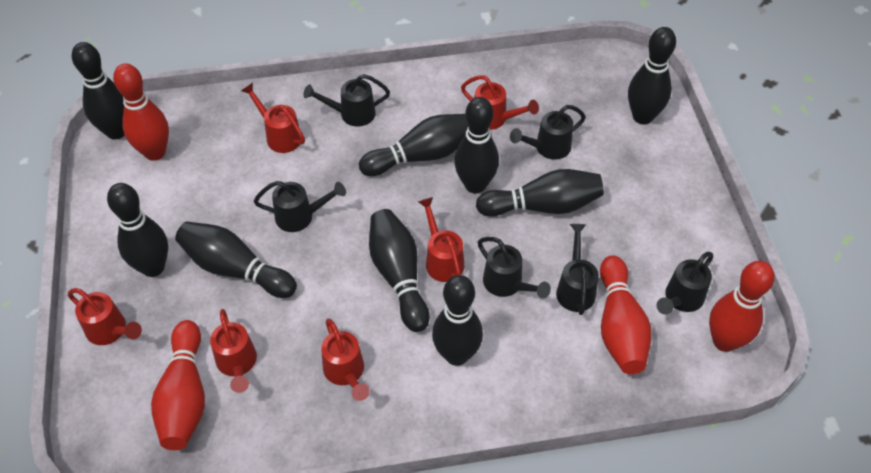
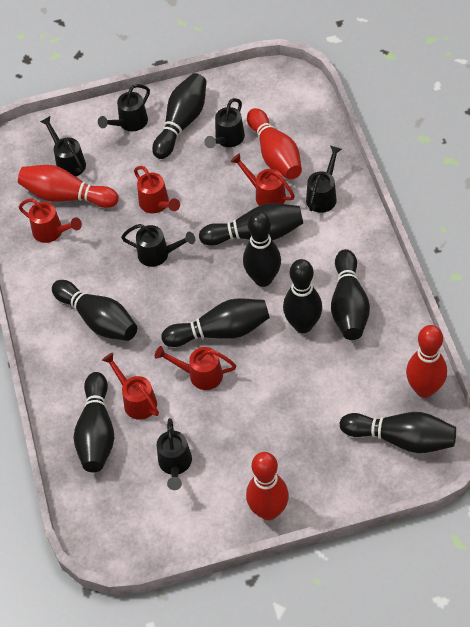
red watering can: 6 -> 5

